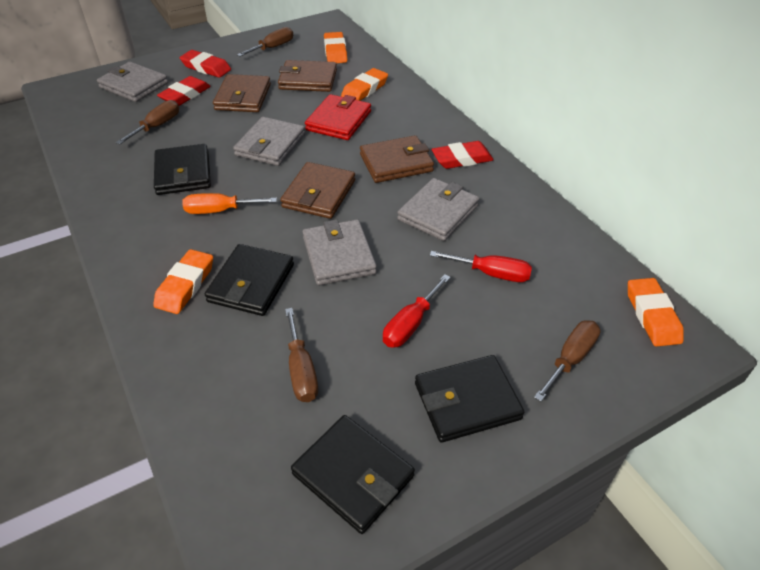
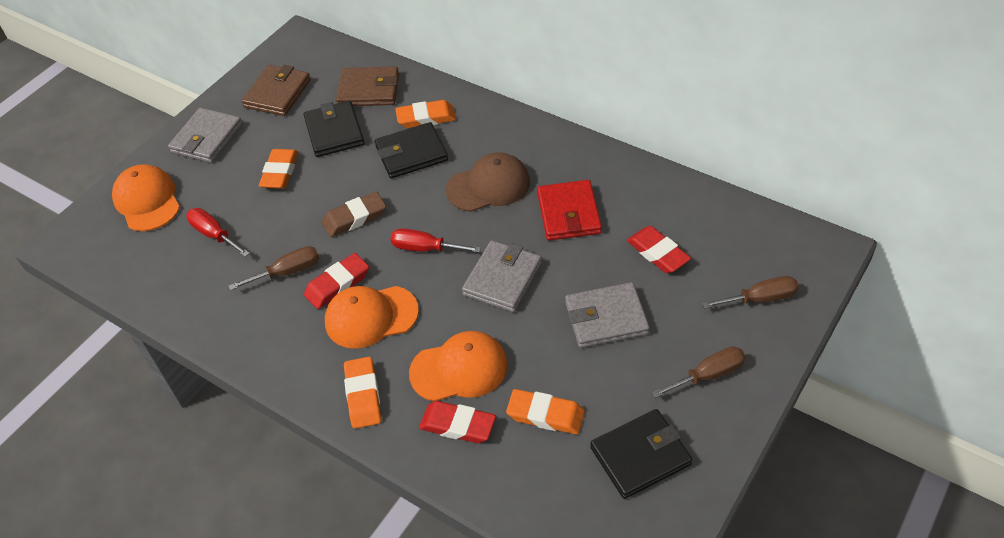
black wallet: 4 -> 3
brown cap: 0 -> 1
brown eraser: 0 -> 1
brown screwdriver: 4 -> 3
brown wallet: 4 -> 2
grey wallet: 4 -> 3
orange cap: 0 -> 3
orange screwdriver: 1 -> 0

